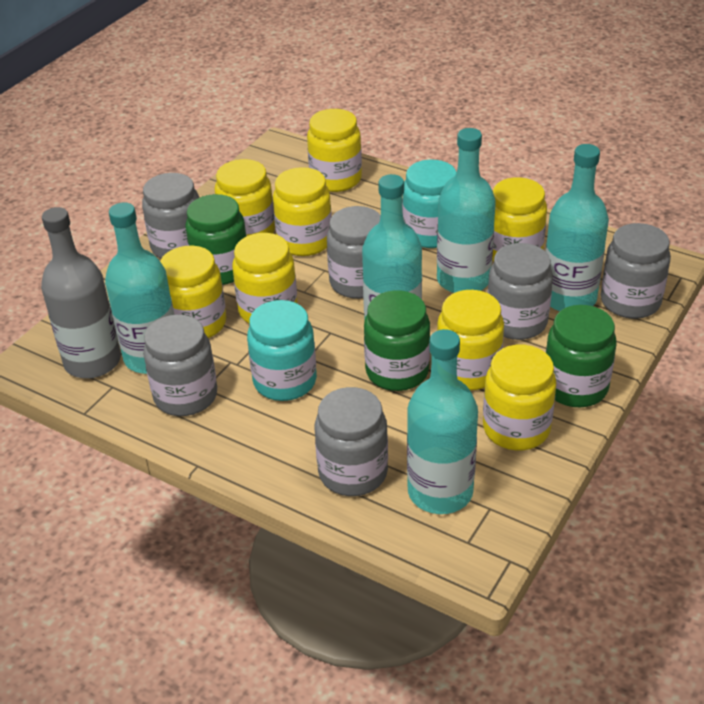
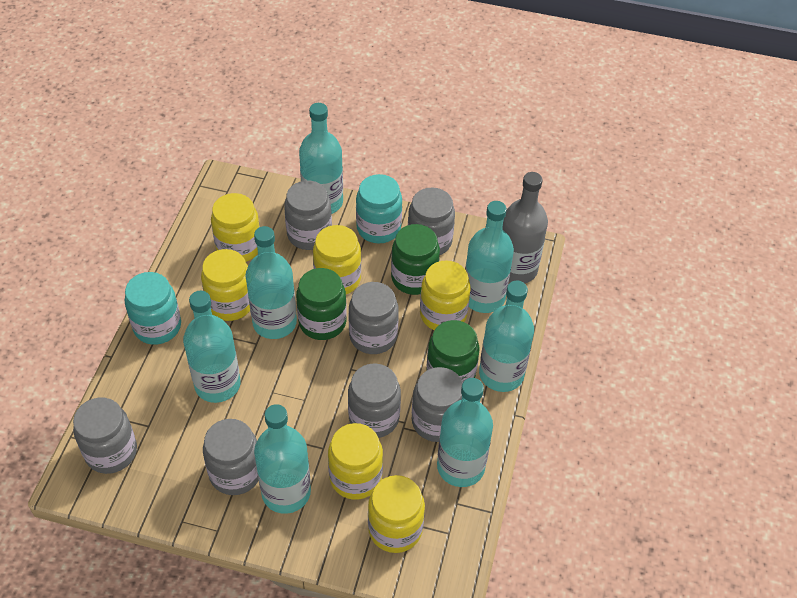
grey jar: 6 -> 7
turquoise bottle: 5 -> 7
yellow jar: 8 -> 6

